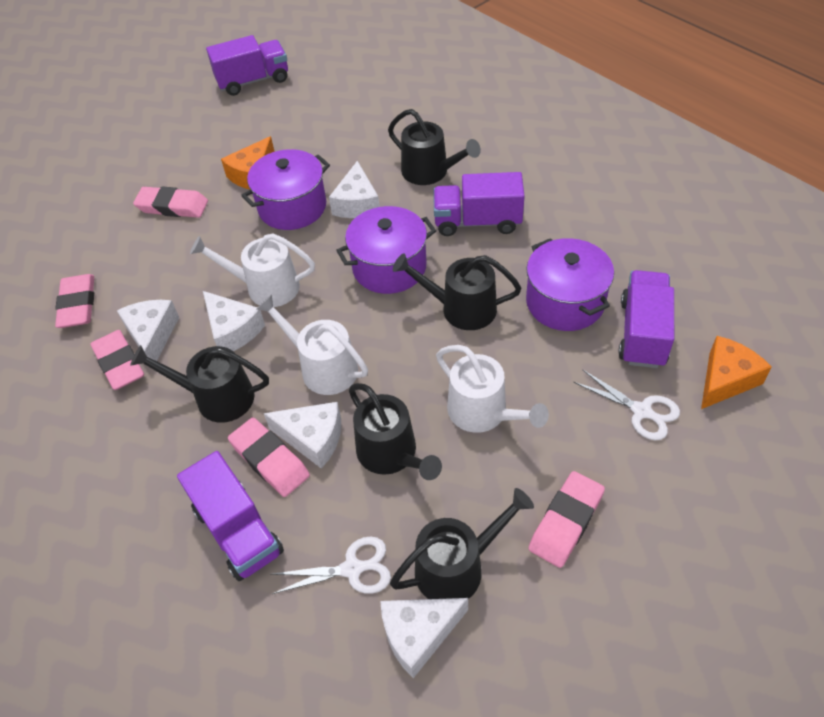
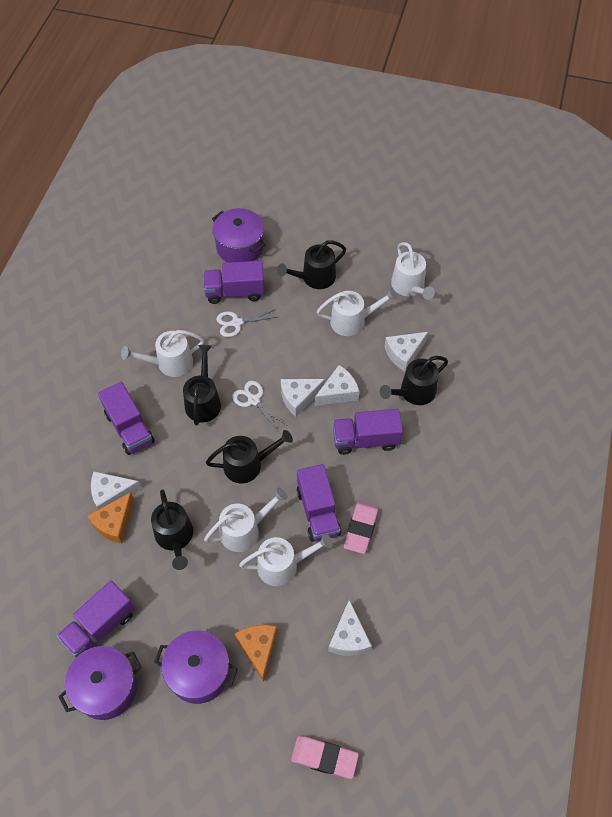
pink eraser: 5 -> 2
purple truck: 4 -> 5
white watering can: 3 -> 5

